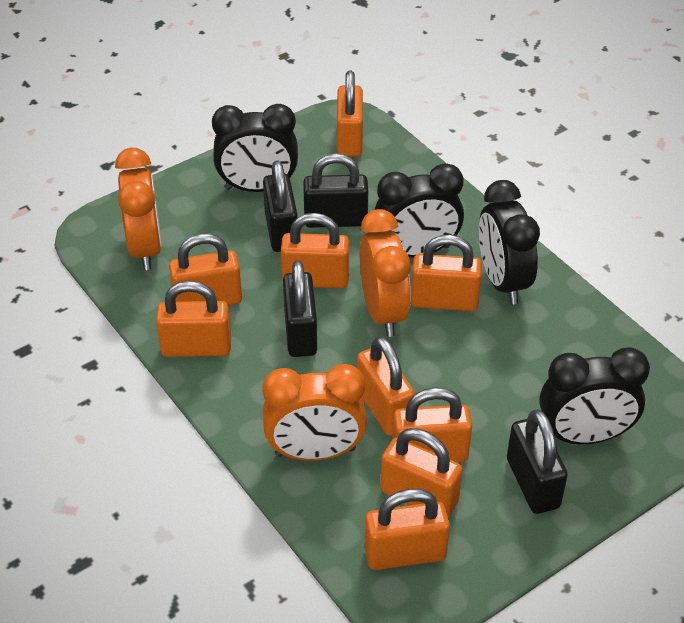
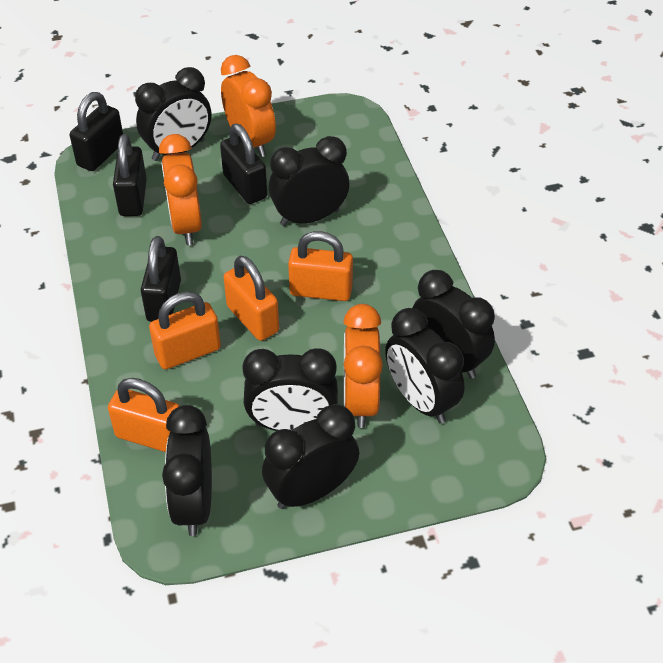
black clock: 4 -> 7
orange padlock: 9 -> 4

